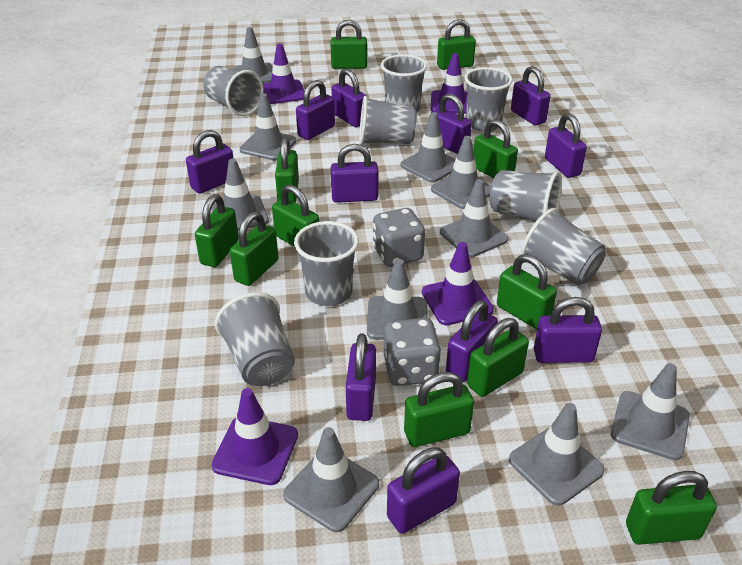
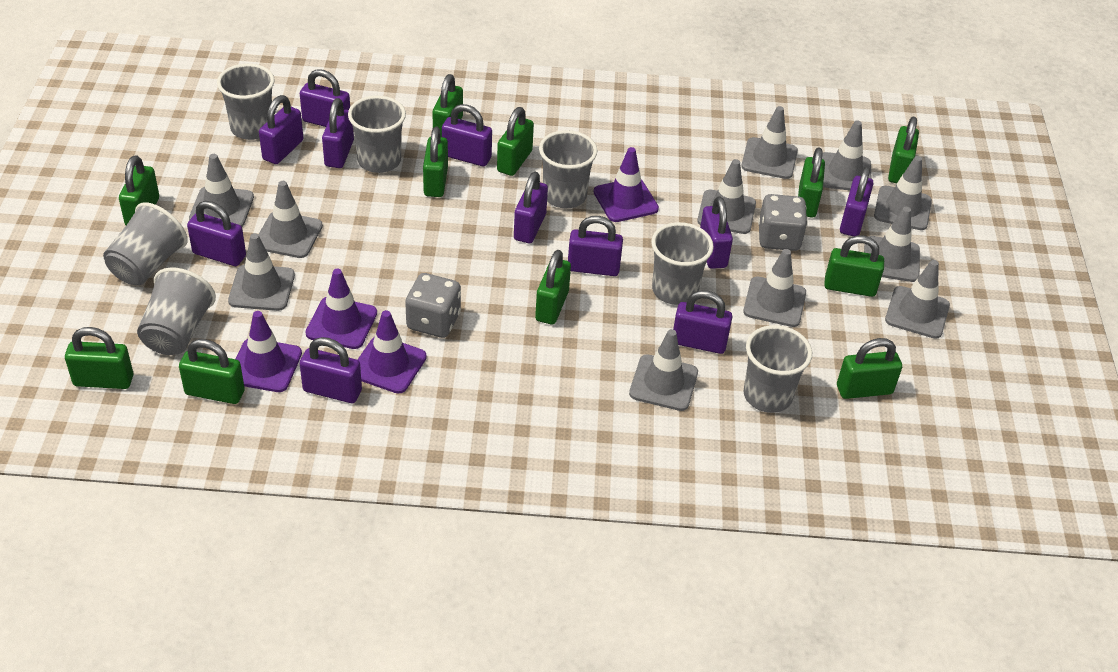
grey cup: 8 -> 7
grey traffic cone: 10 -> 11

